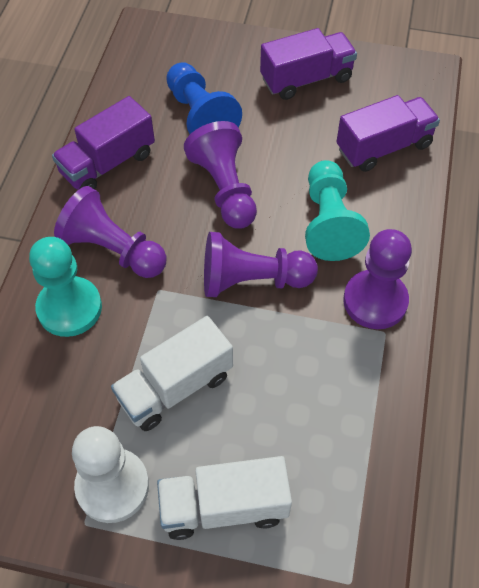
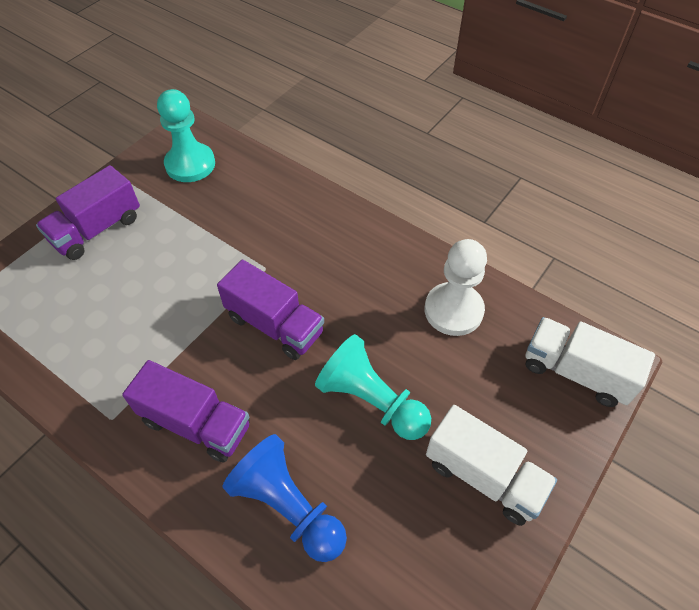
purple pawn: 4 -> 0

